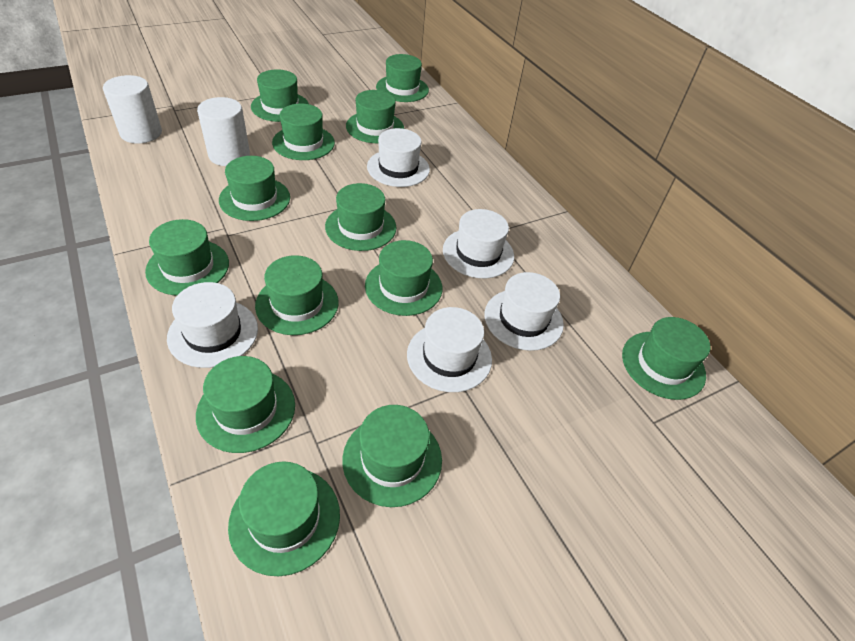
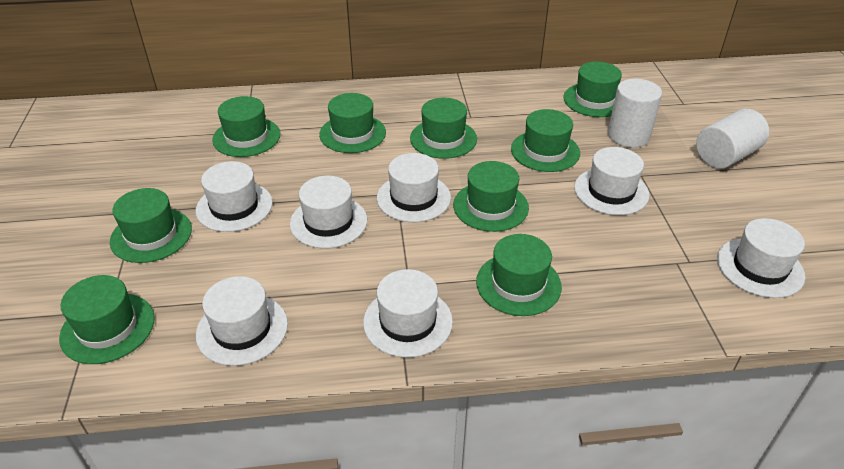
green hat: 13 -> 9
white hat: 5 -> 7

